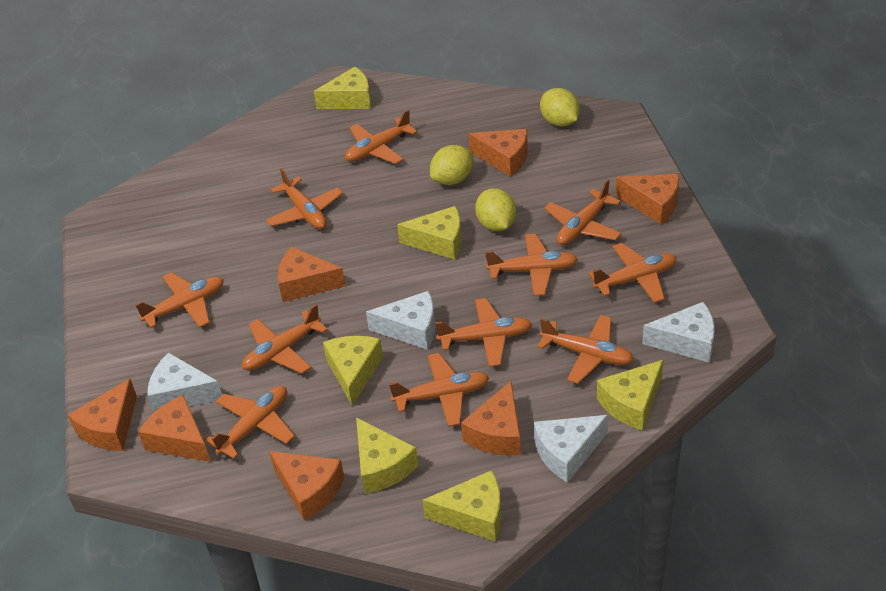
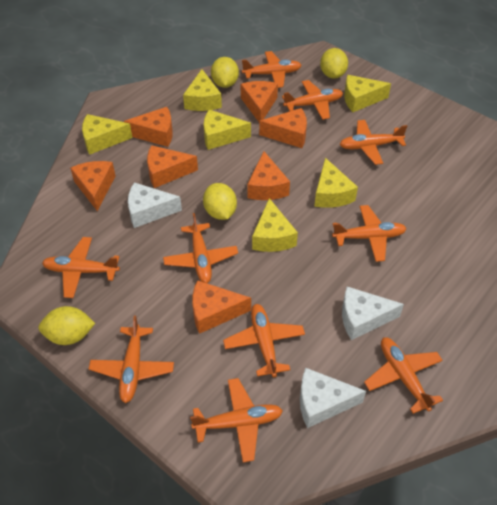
orange plane: 11 -> 10
white cheese: 4 -> 3
yellow lemon: 3 -> 4

